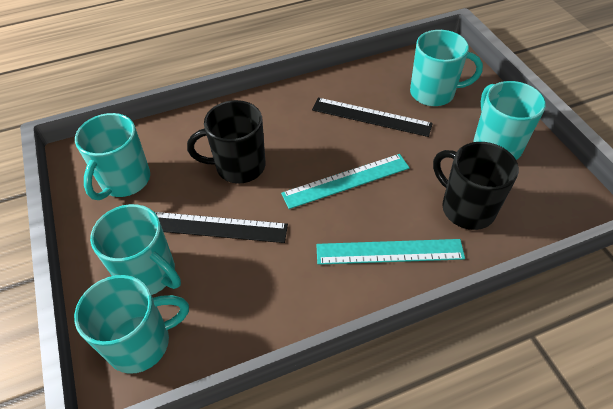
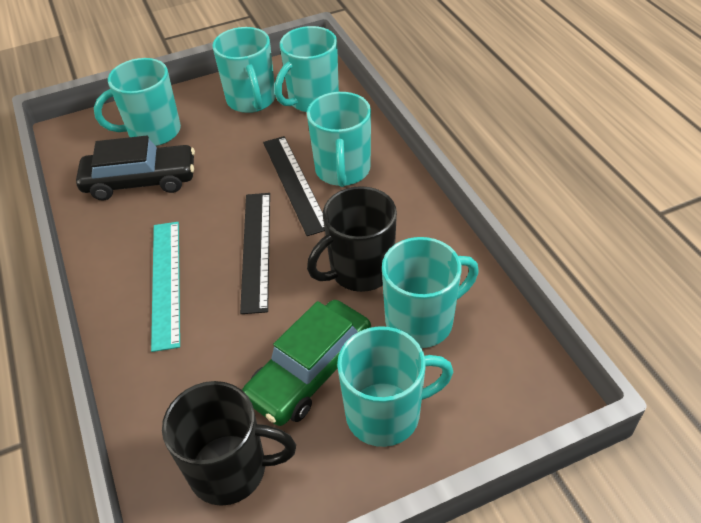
black car: 0 -> 1
green car: 0 -> 1
turquoise mug: 5 -> 6
turquoise ruler: 2 -> 1

